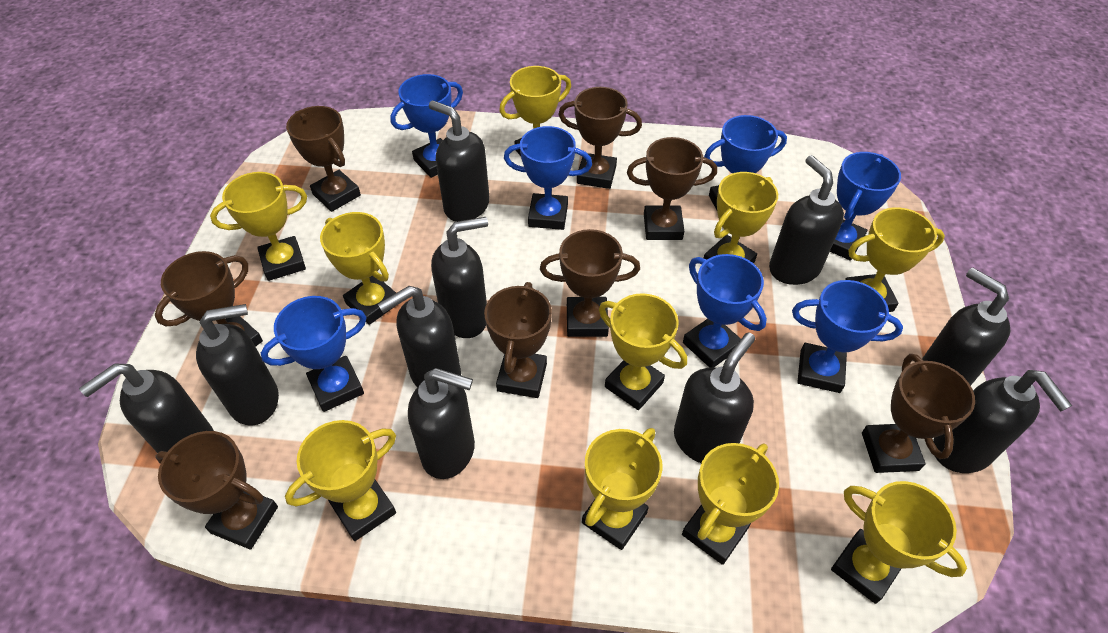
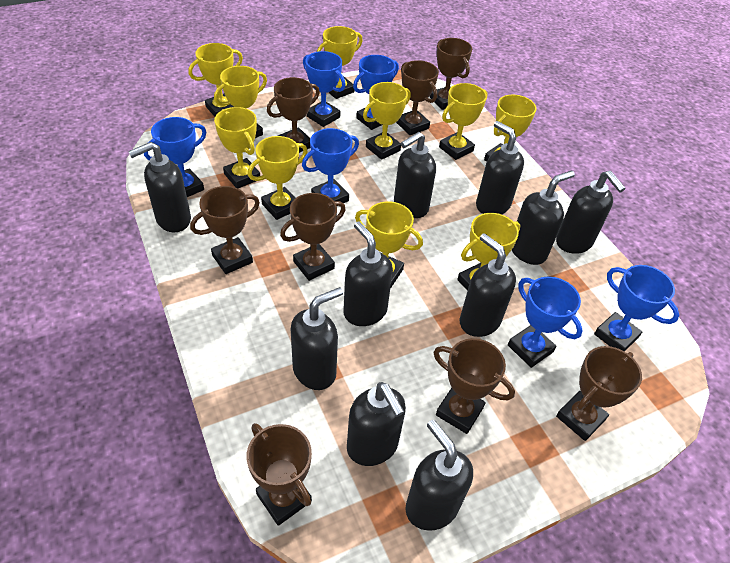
blue trophy: 7 -> 6

